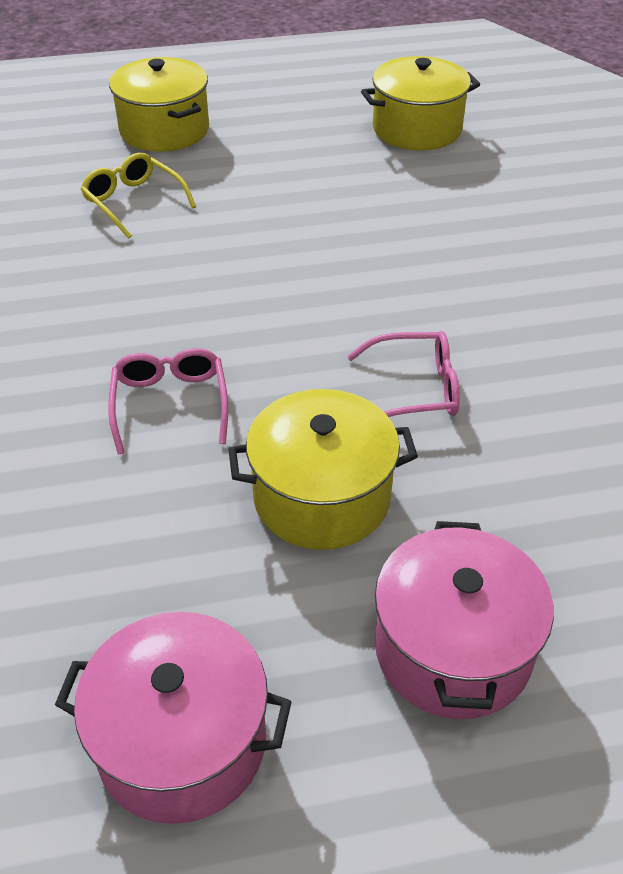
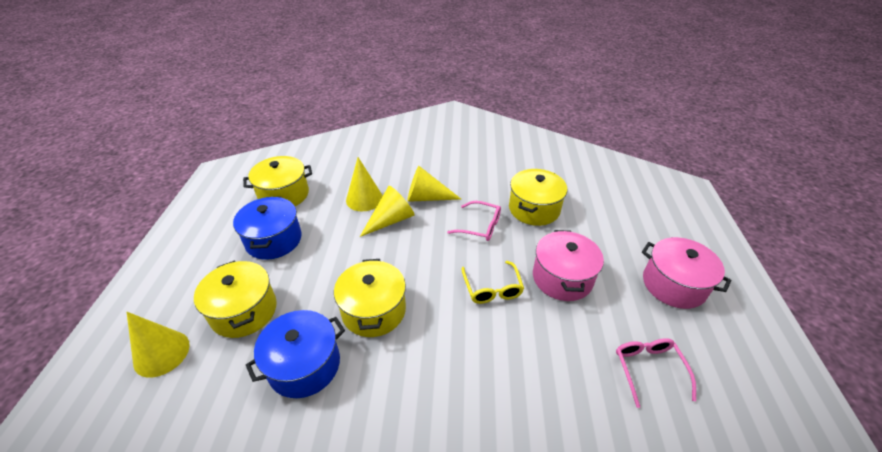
blue pot: 0 -> 2
yellow cone: 0 -> 4
yellow pot: 3 -> 4

